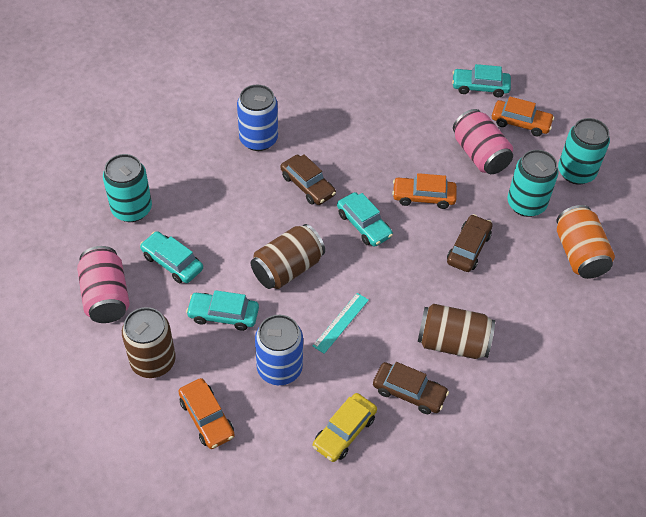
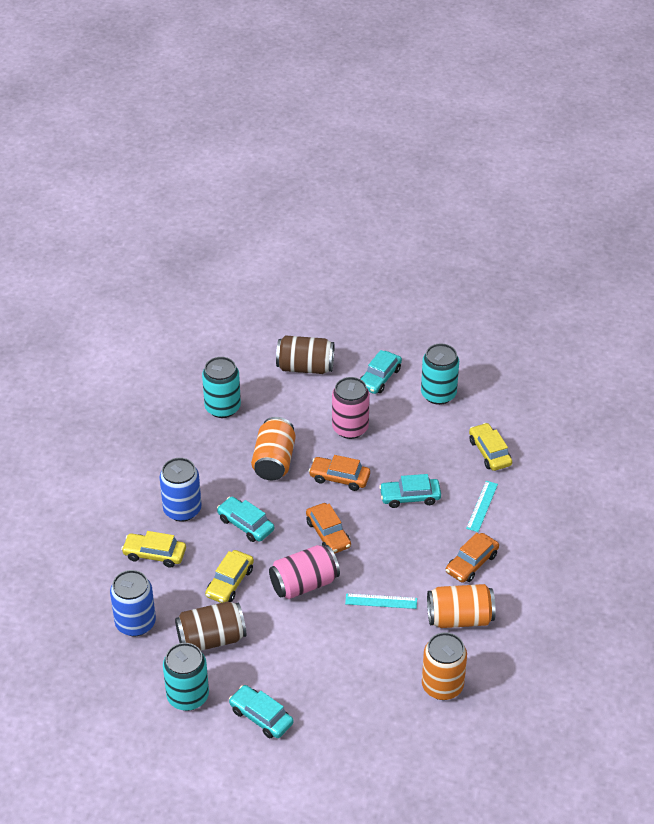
brown can: 3 -> 2
brown car: 3 -> 0
orange can: 1 -> 3
turquoise ruler: 1 -> 2
yellow car: 1 -> 3

